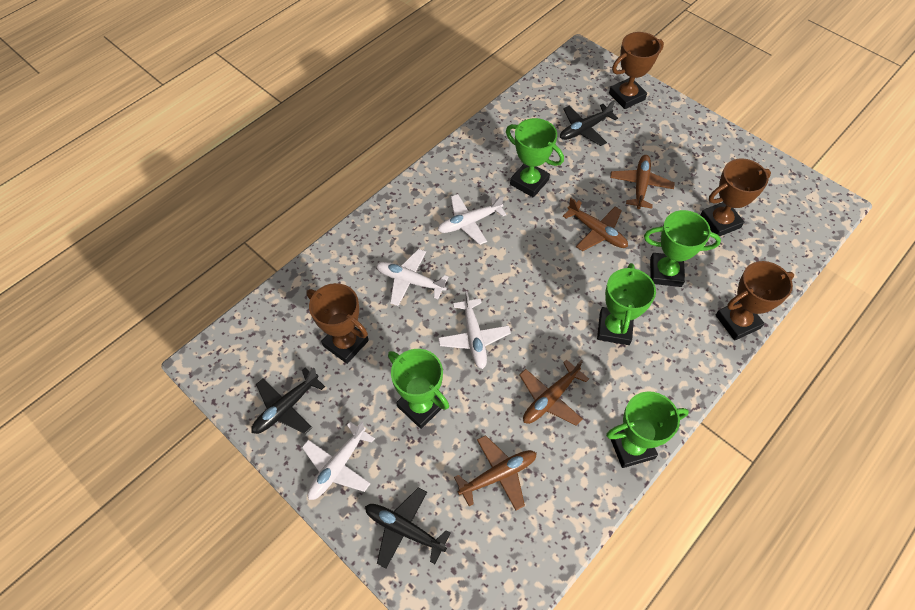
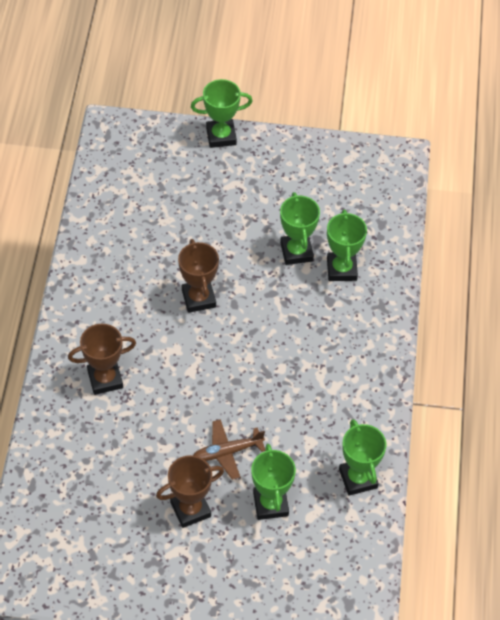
black plane: 3 -> 0
brown plane: 4 -> 1
brown trophy: 4 -> 3
white plane: 4 -> 0

